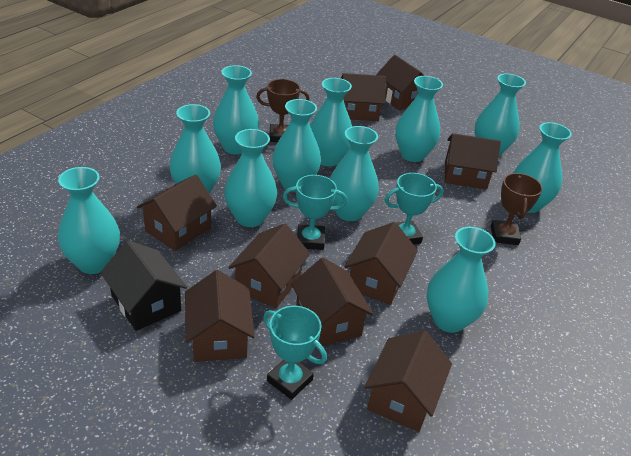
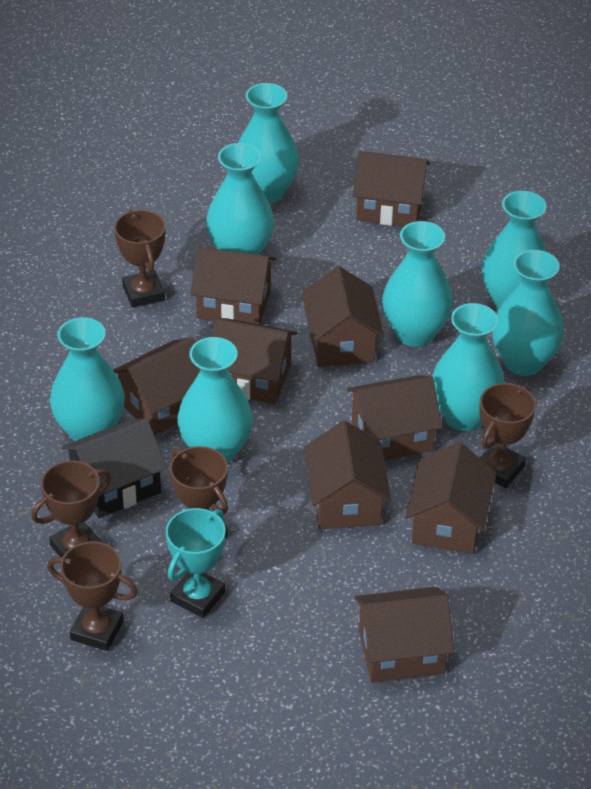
brown trophy: 2 -> 5
turquoise trophy: 3 -> 1
turquoise vase: 11 -> 8

